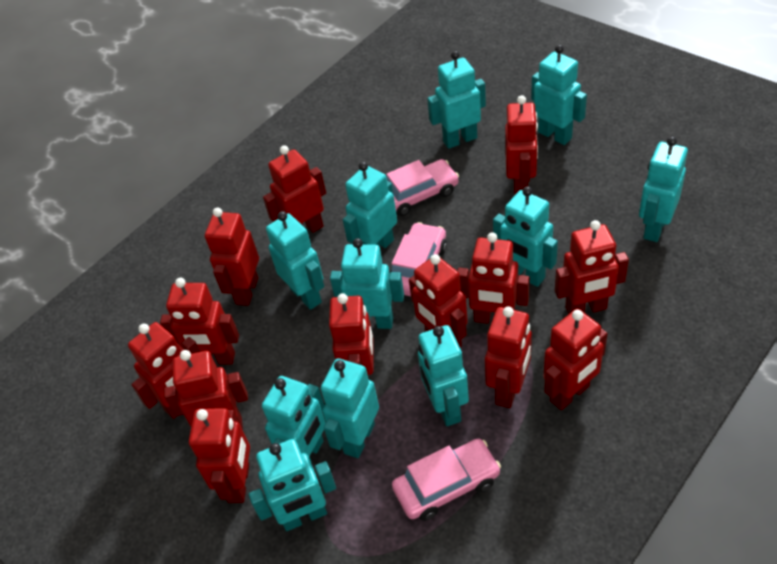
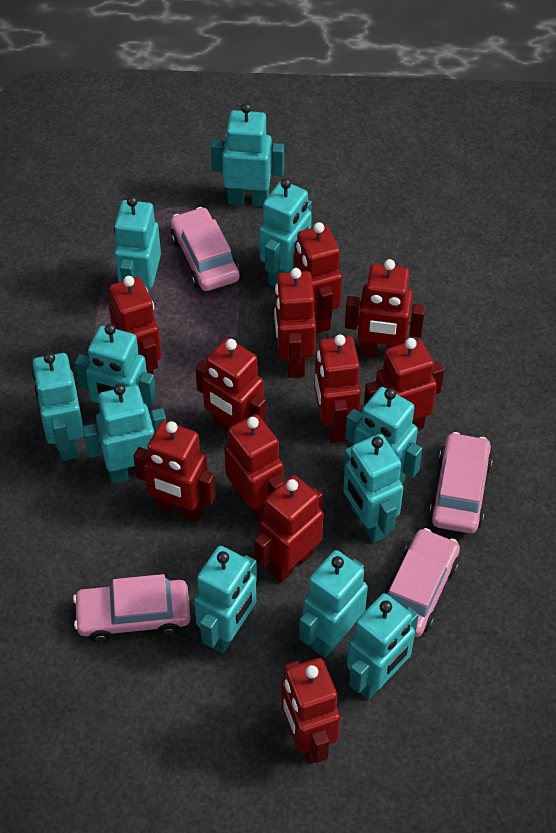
pink car: 3 -> 4
red robot: 13 -> 11

